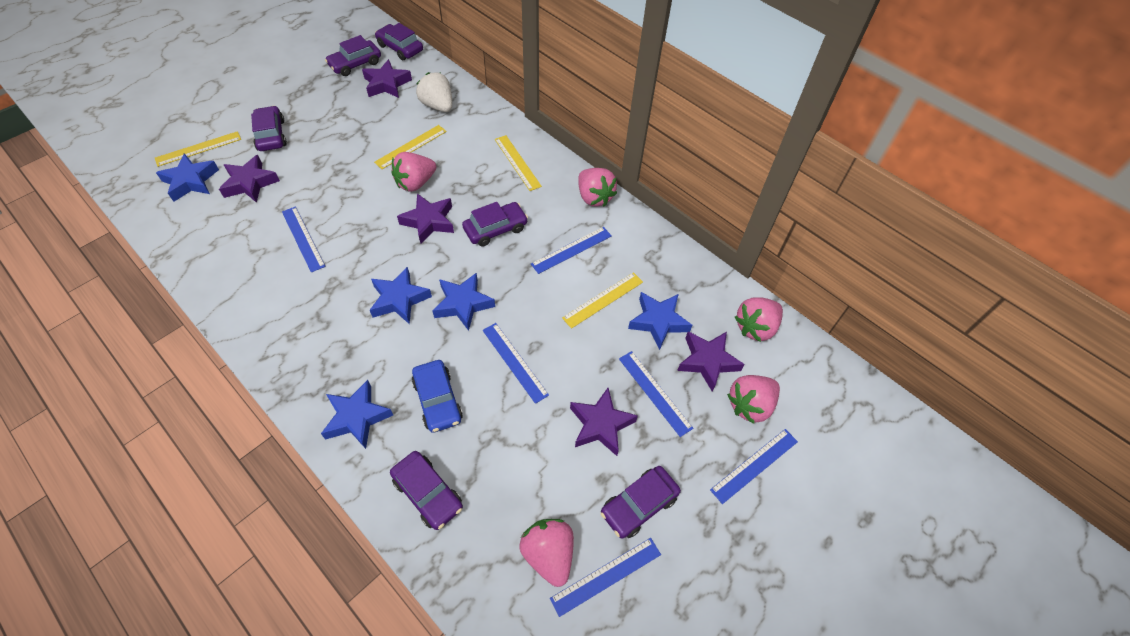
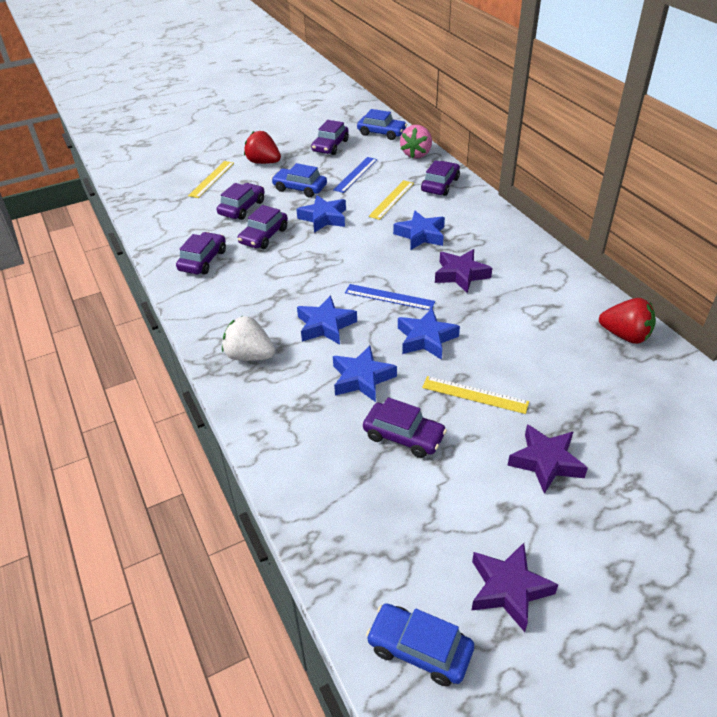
blue car: 1 -> 3
blue ruler: 6 -> 2
pink strawberry: 5 -> 1
purple star: 5 -> 3
red strawberry: 0 -> 2
yellow ruler: 4 -> 3

